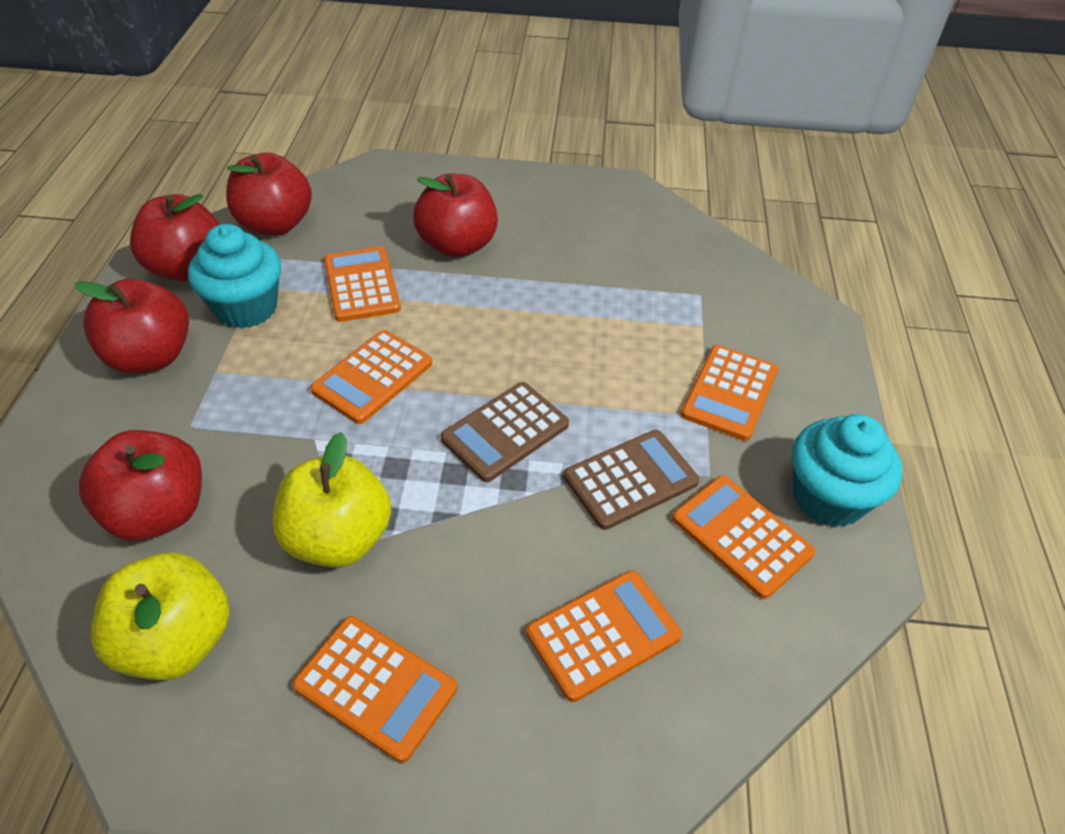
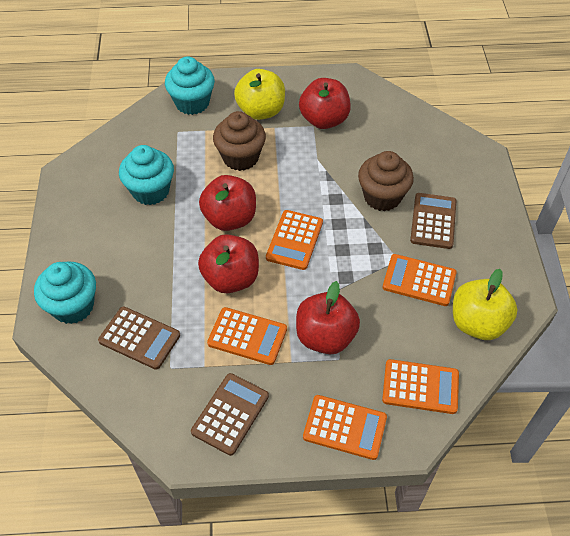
brown calculator: 2 -> 3
brown cupcake: 0 -> 2
orange calculator: 6 -> 5
red apple: 5 -> 4
turquoise cupcake: 2 -> 3

